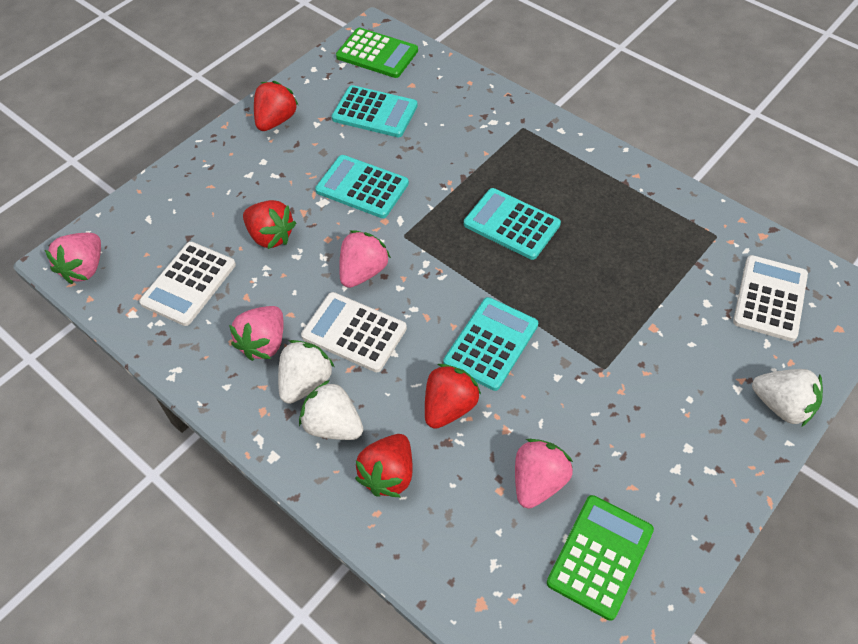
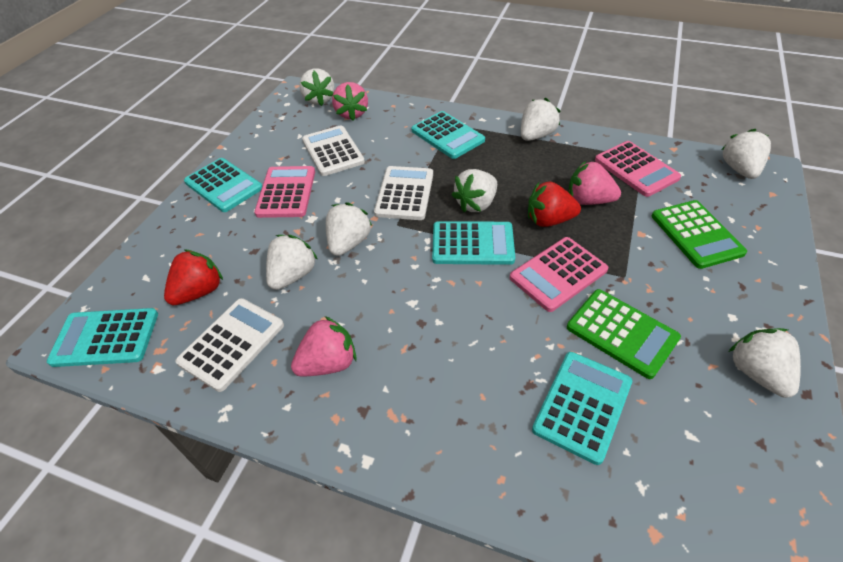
pink calculator: 0 -> 3
pink strawberry: 4 -> 3
red strawberry: 4 -> 2
turquoise calculator: 4 -> 5
white strawberry: 3 -> 7

